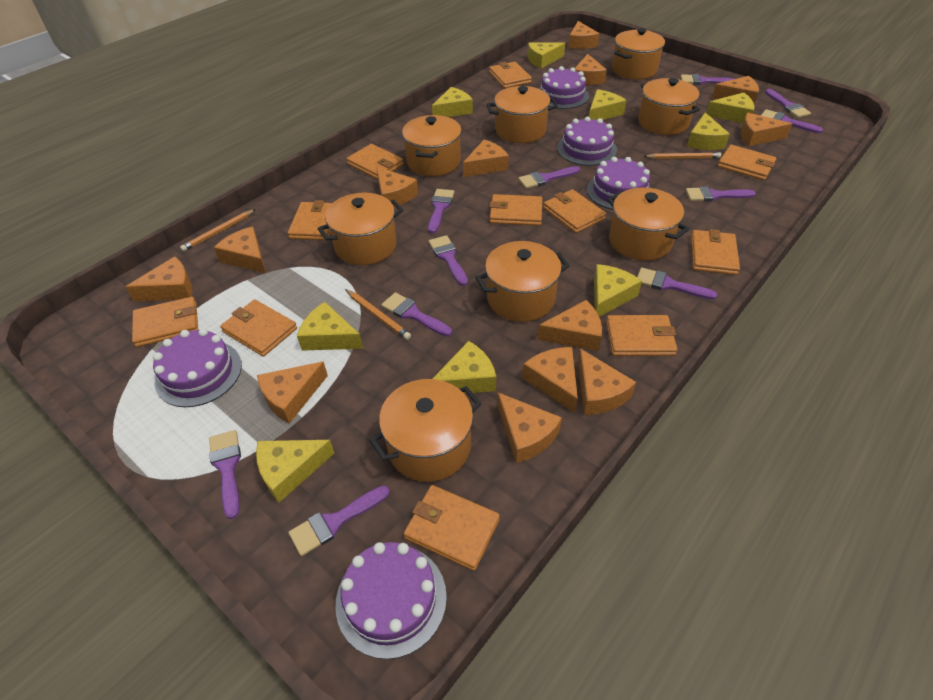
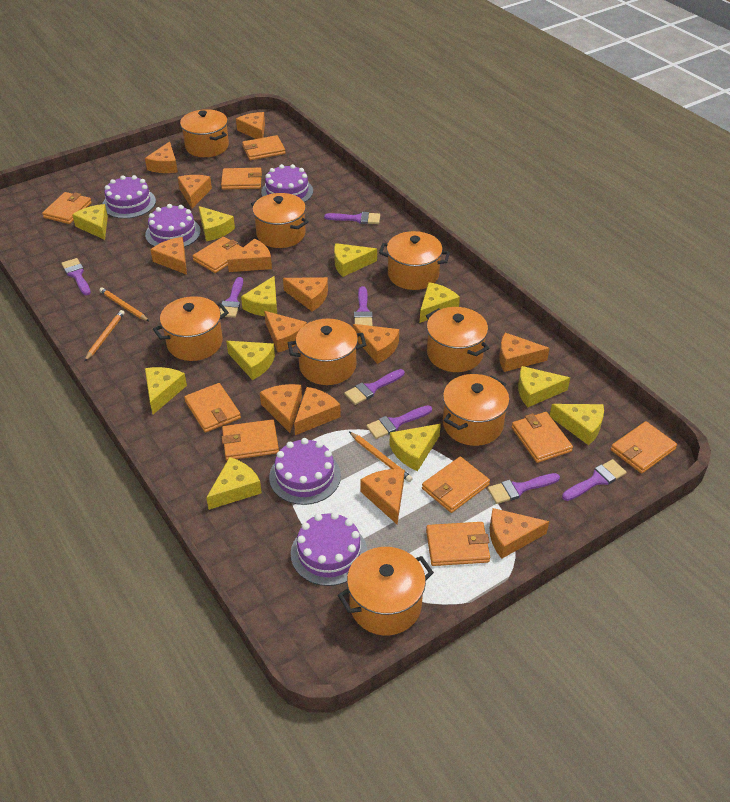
orange wallet: 11 -> 10
purple brush: 11 -> 8
yellow cheese: 9 -> 11

